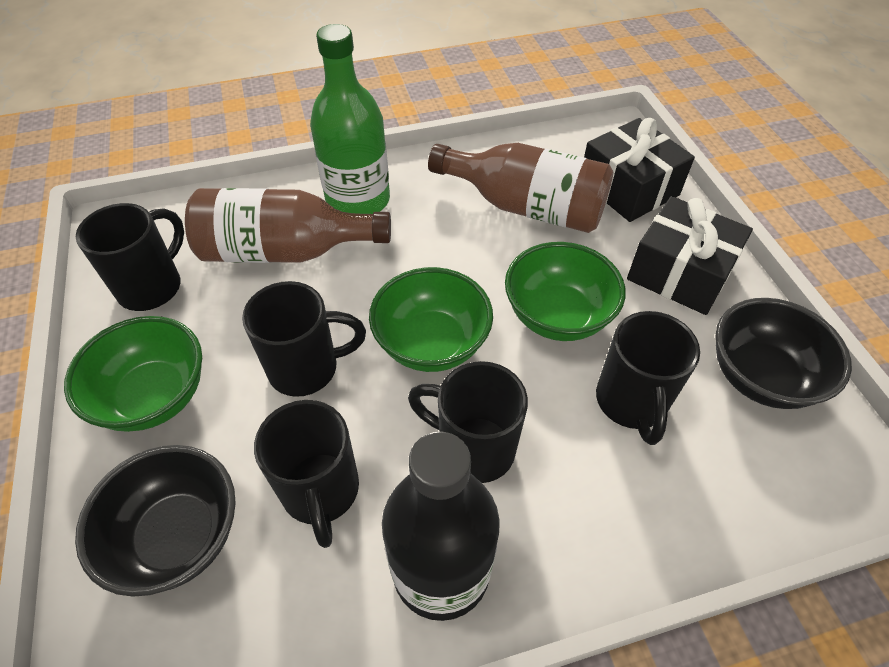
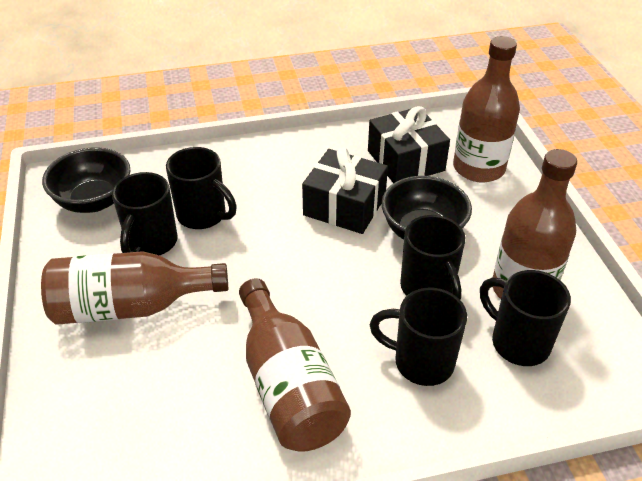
black bottle: 1 -> 0
brown bottle: 2 -> 4
green bottle: 1 -> 0
green bowl: 3 -> 0

